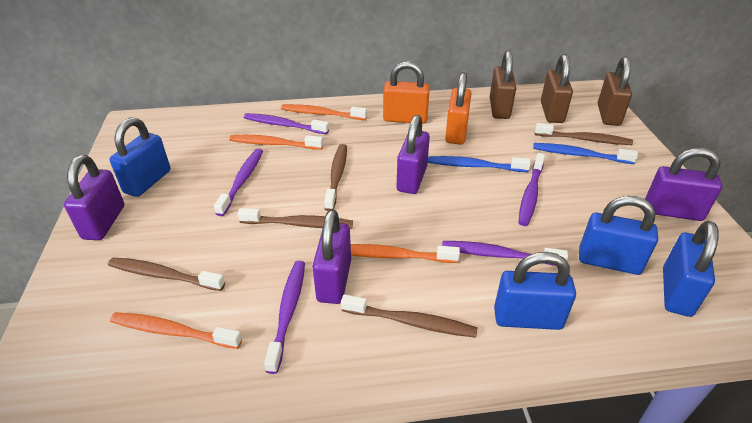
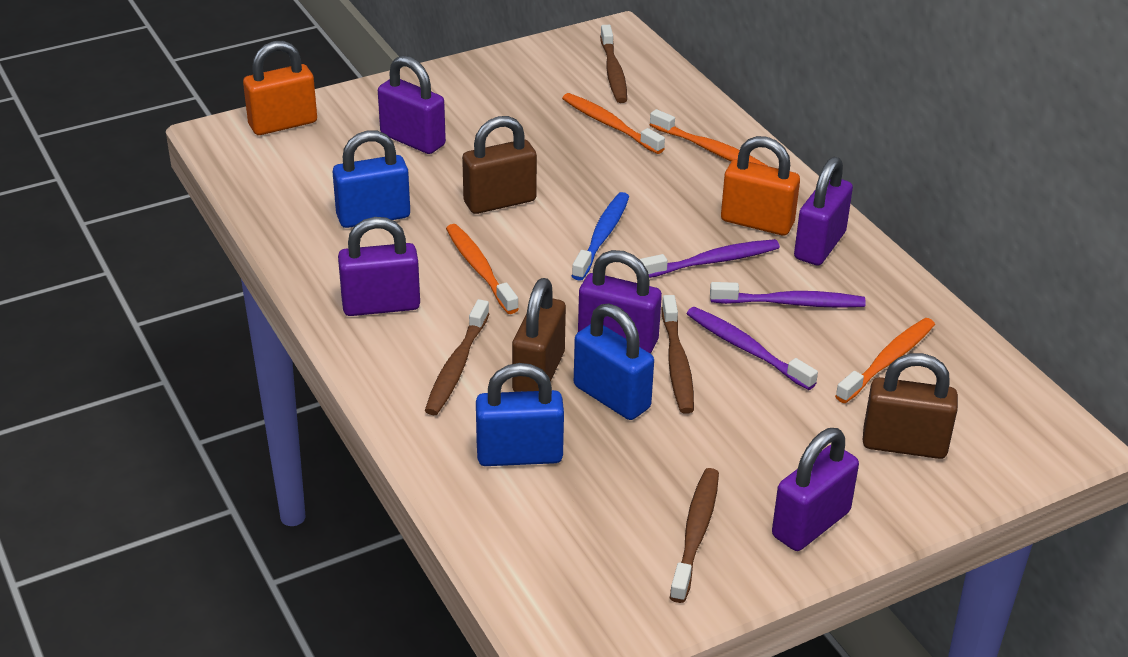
blue padlock: 4 -> 3
blue toothbrush: 2 -> 1
brown toothbrush: 5 -> 4
purple padlock: 4 -> 5
purple toothbrush: 5 -> 3

